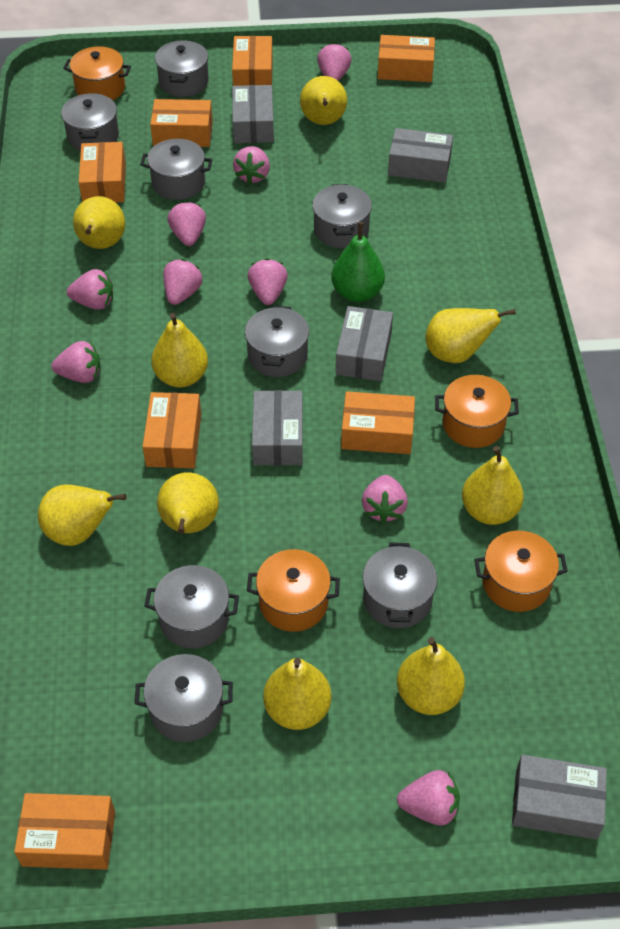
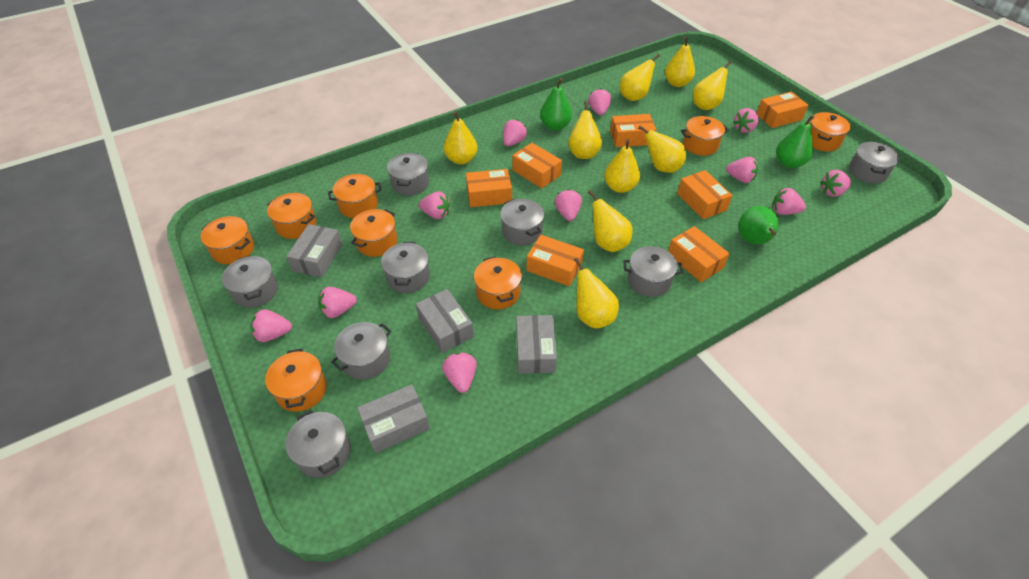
green pear: 1 -> 3
grey box: 5 -> 4
orange pot: 4 -> 8
pink strawberry: 9 -> 11

